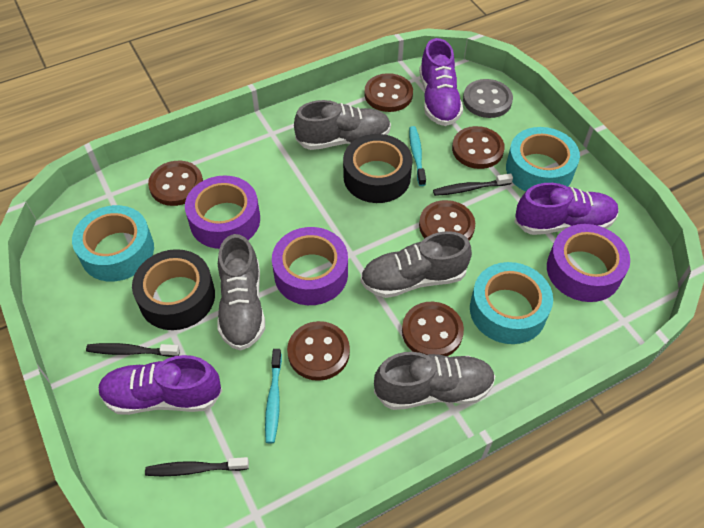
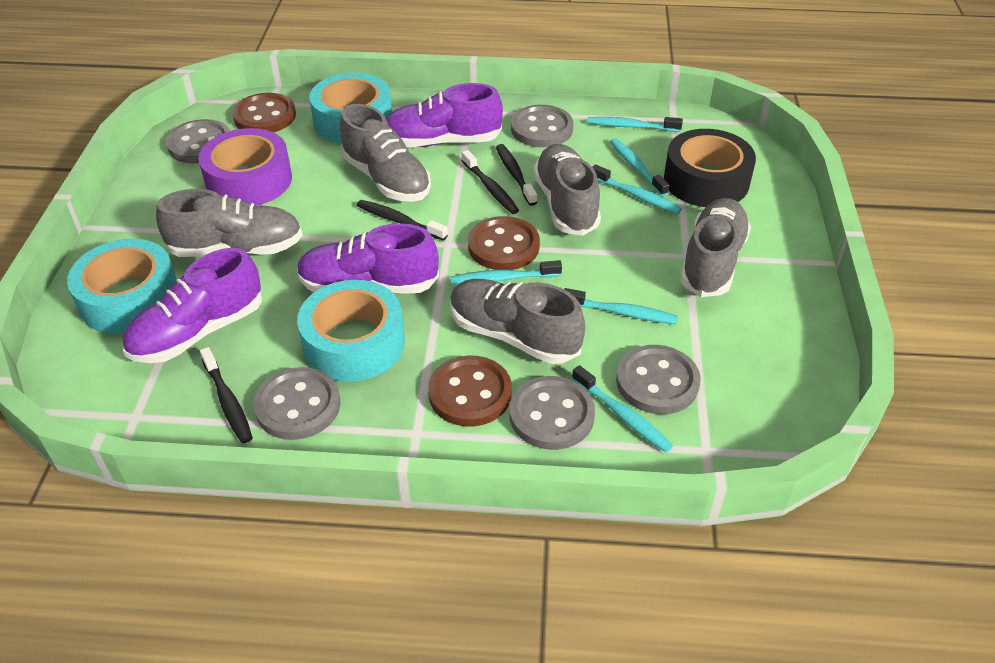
black tape: 2 -> 1
black toothbrush: 3 -> 4
brown button: 6 -> 3
grey button: 1 -> 5
grey shoe: 4 -> 5
purple tape: 3 -> 1
turquoise toothbrush: 2 -> 6

